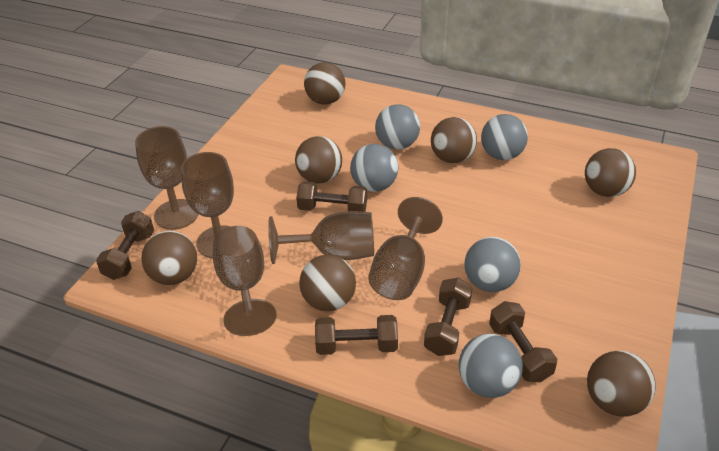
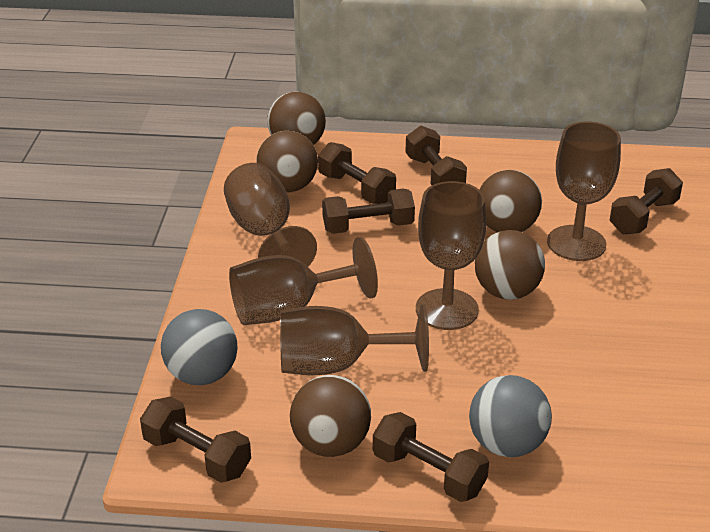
brown ball: 7 -> 5
brown dumbbell: 5 -> 6
grey ball: 5 -> 2

